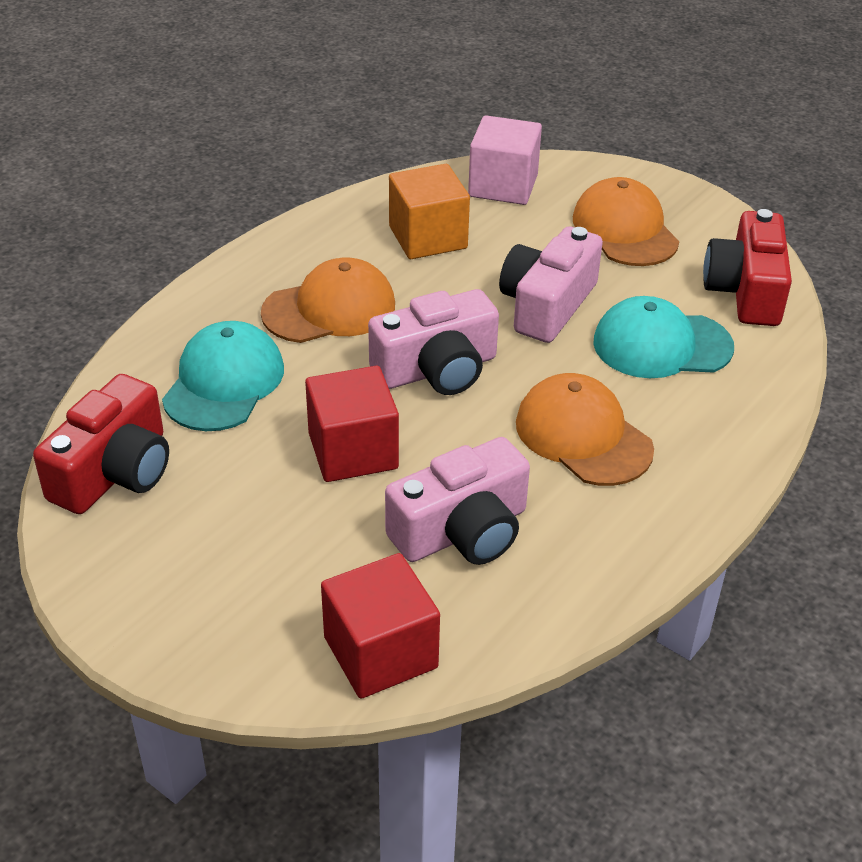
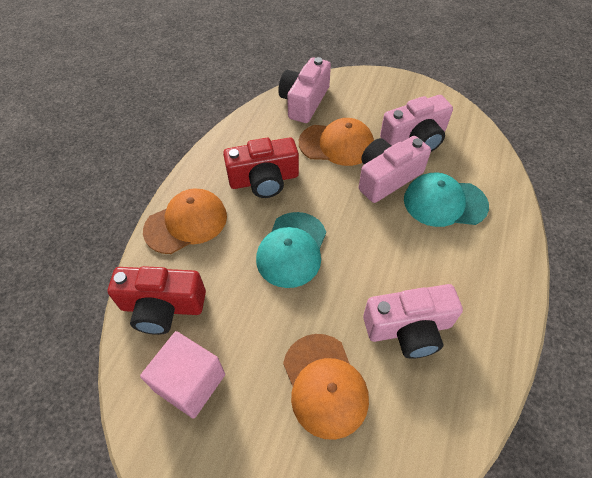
orange cube: 1 -> 0
pink camera: 3 -> 4
red cube: 2 -> 0

